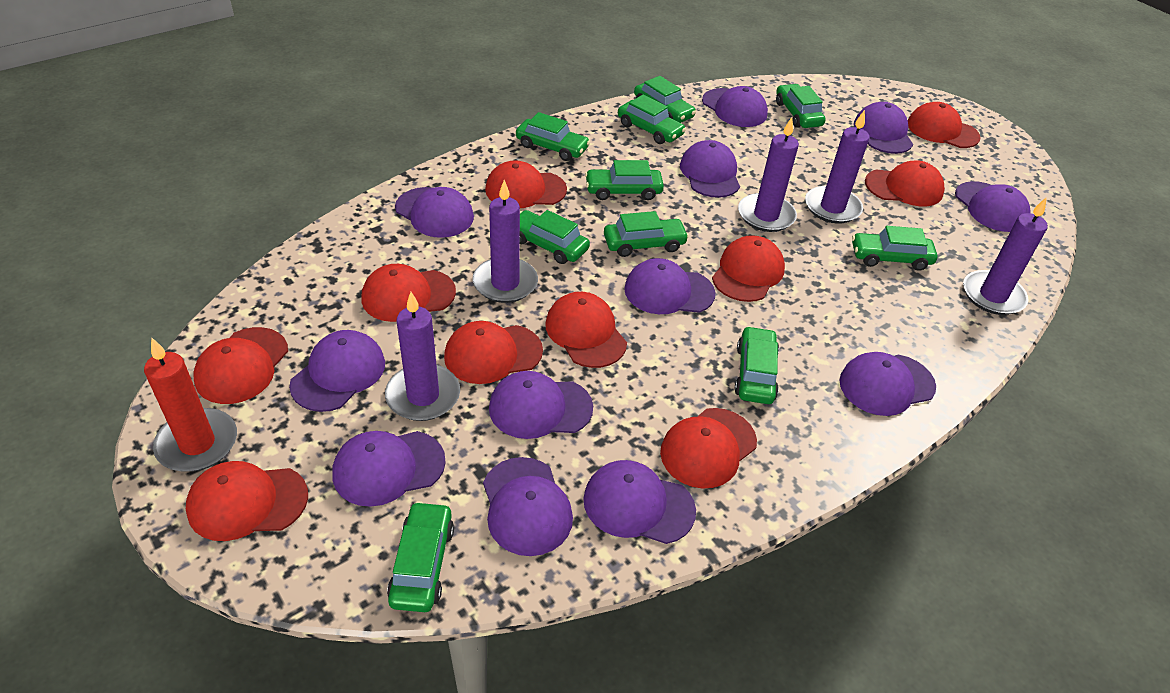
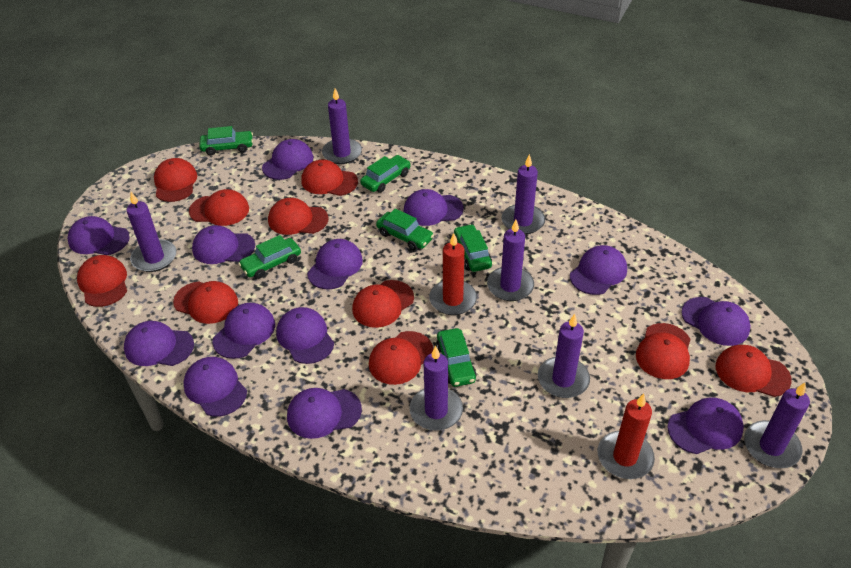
green car: 10 -> 6
purple candle: 5 -> 7
purple cap: 12 -> 13
red candle: 1 -> 2

